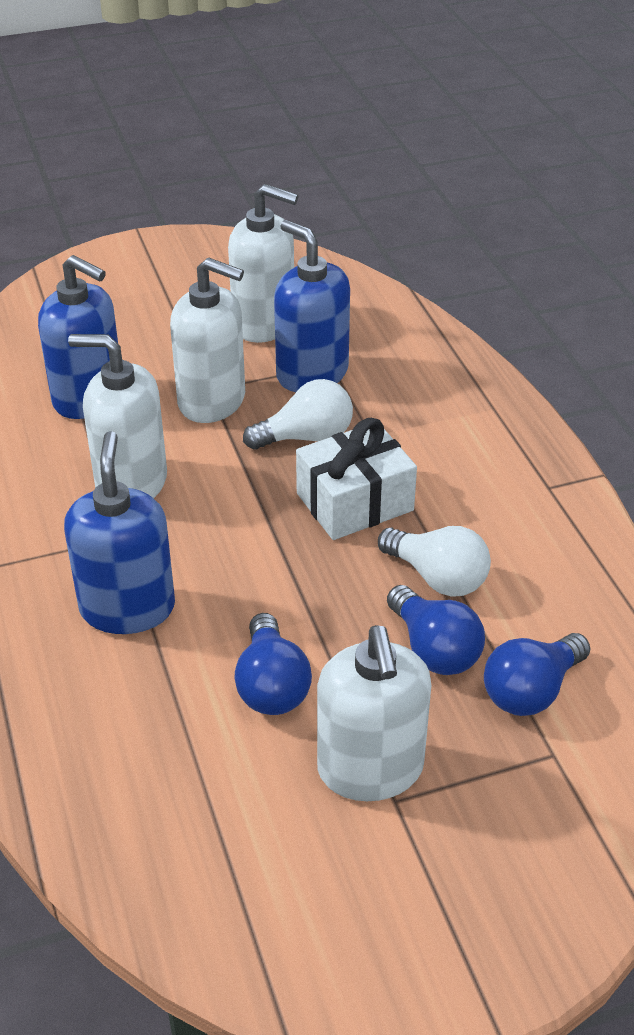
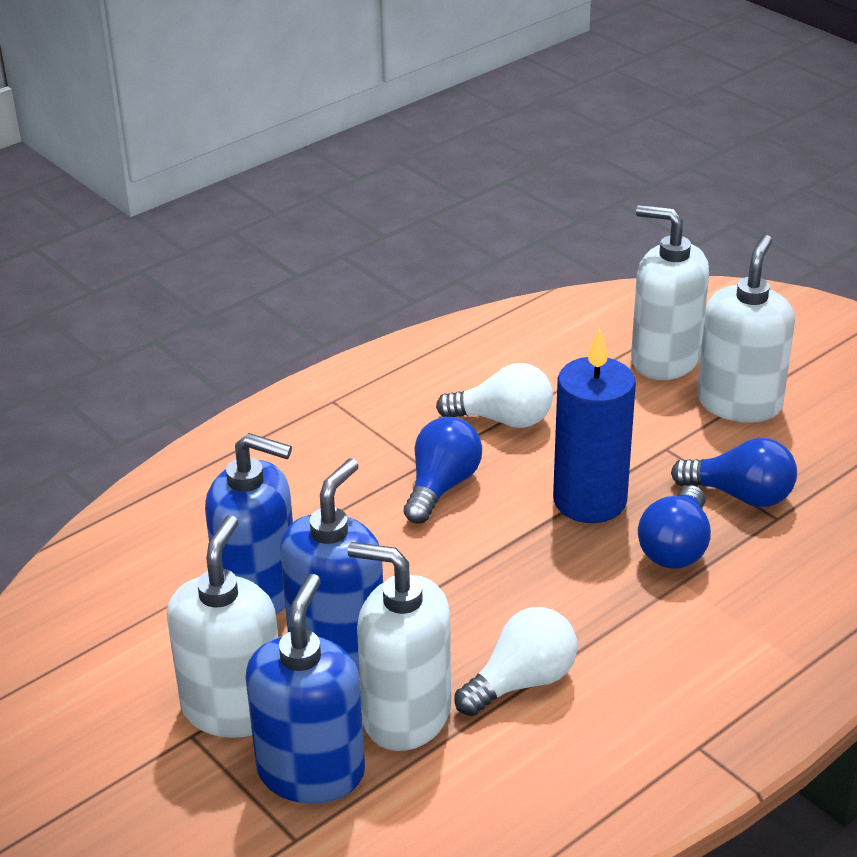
blue candle: 0 -> 1
white gift: 1 -> 0

